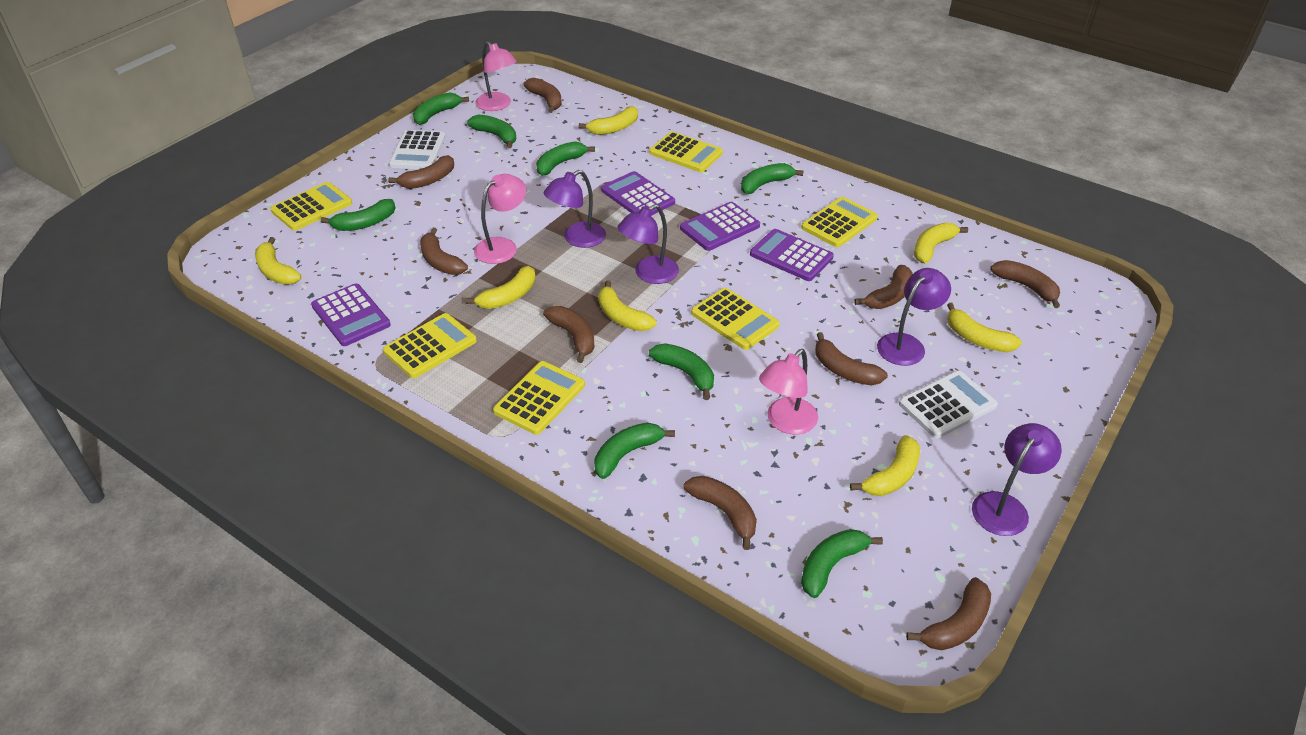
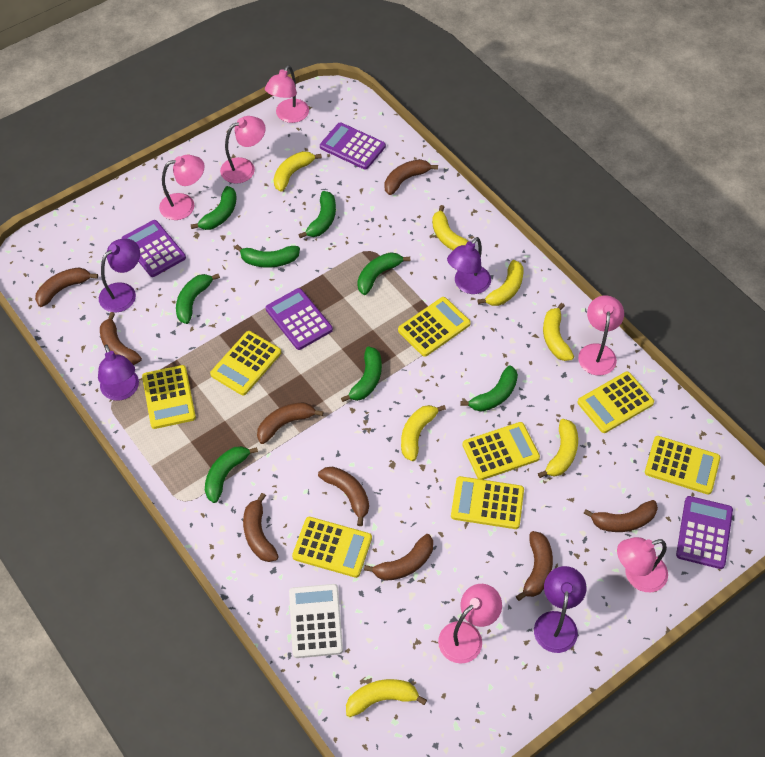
pink lamp: 3 -> 6
white calculator: 2 -> 1
yellow calculator: 6 -> 8

